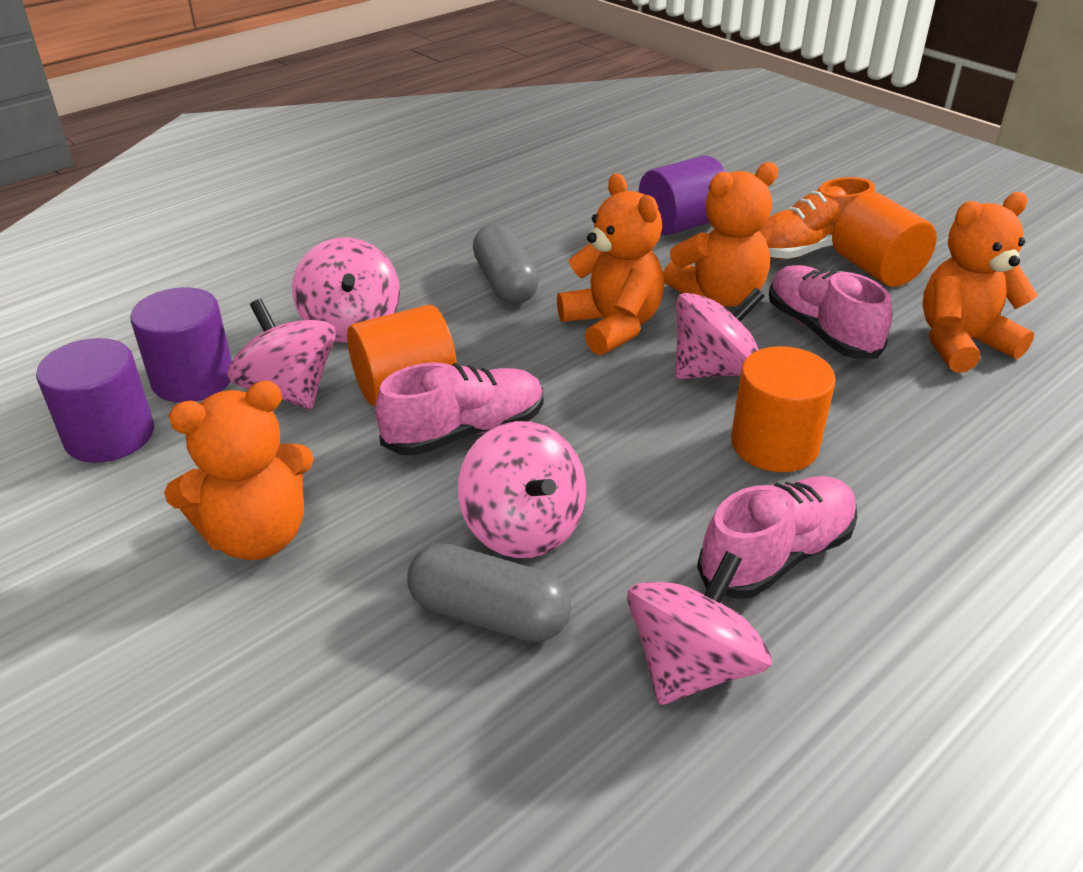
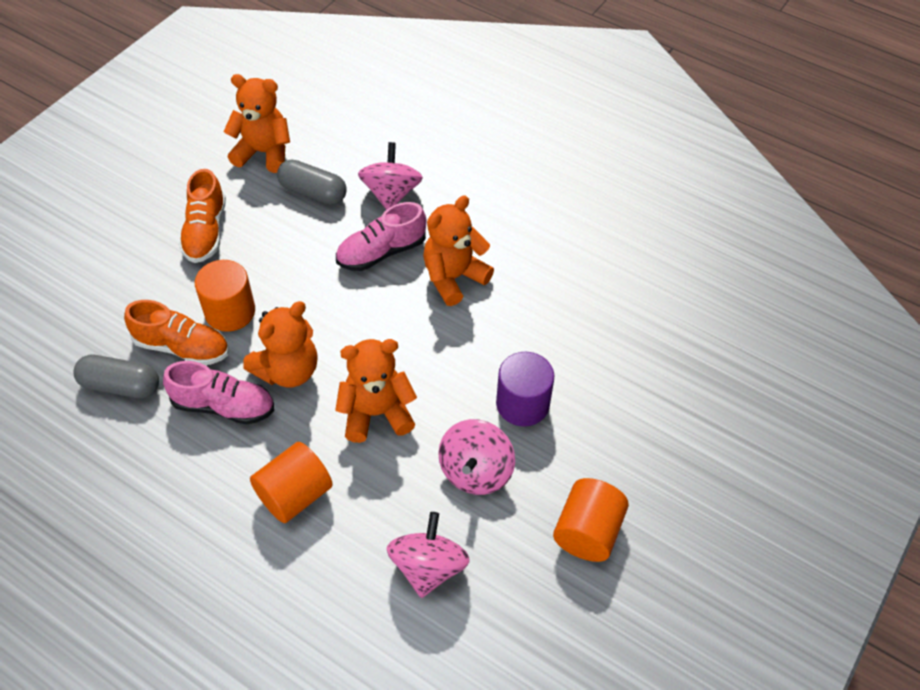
orange shoe: 1 -> 2
pink shoe: 3 -> 2
pink spinning top: 5 -> 3
purple cylinder: 3 -> 1

